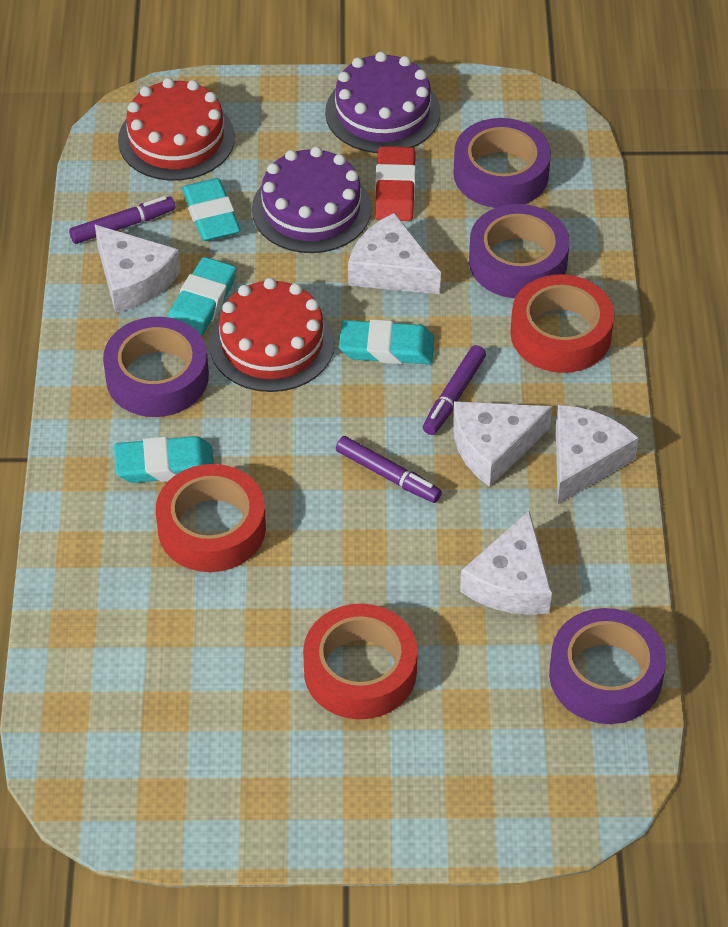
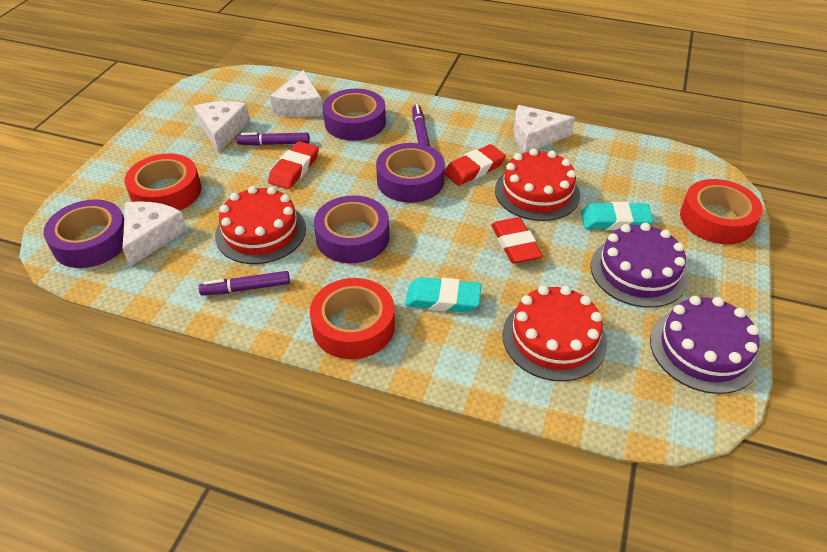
red cake: 2 -> 3
red eraser: 1 -> 3
turquoise eraser: 4 -> 2
white cheese: 5 -> 4

